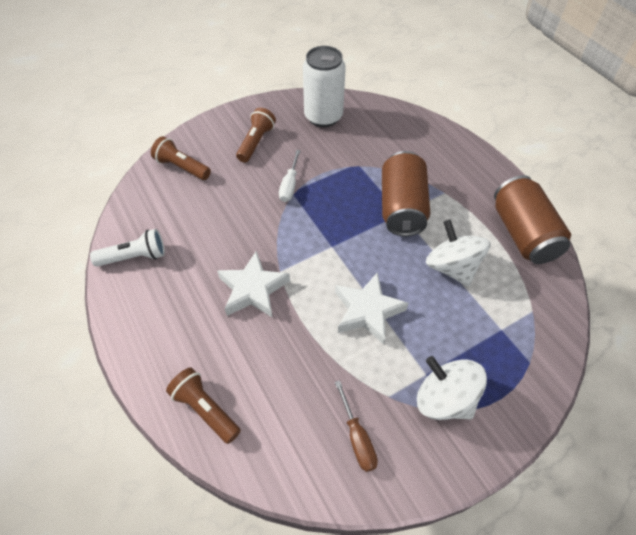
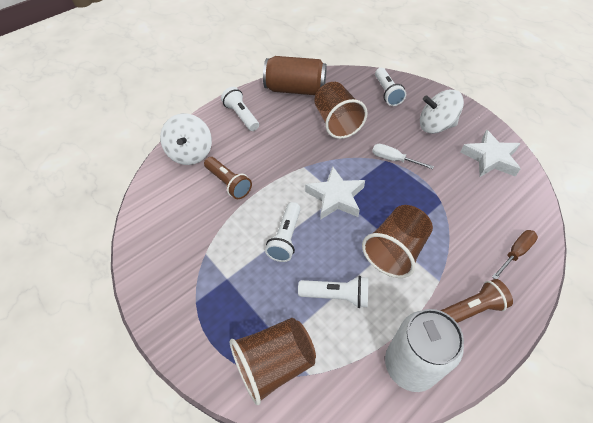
brown can: 2 -> 1
brown cup: 0 -> 3
brown flashlight: 3 -> 2
white flashlight: 1 -> 4

